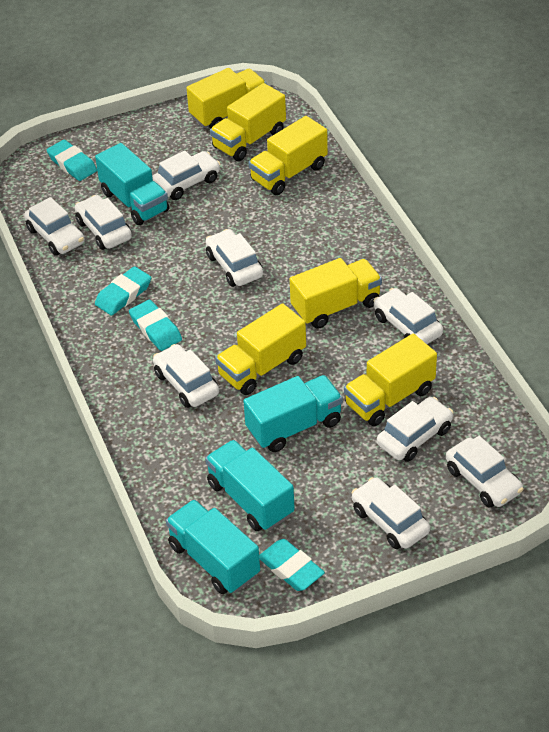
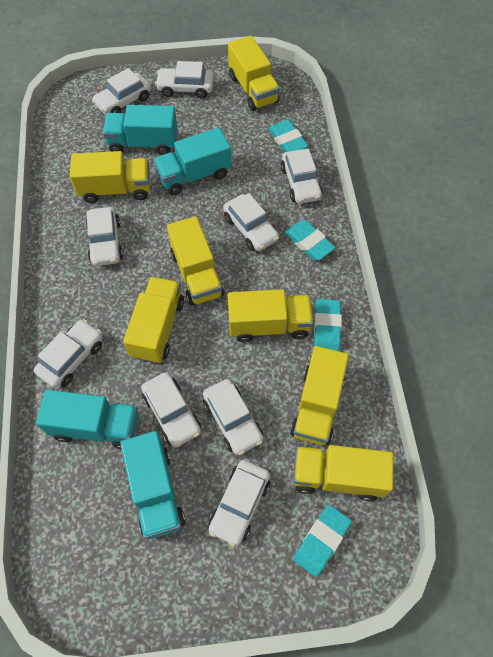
yellow truck: 6 -> 7

